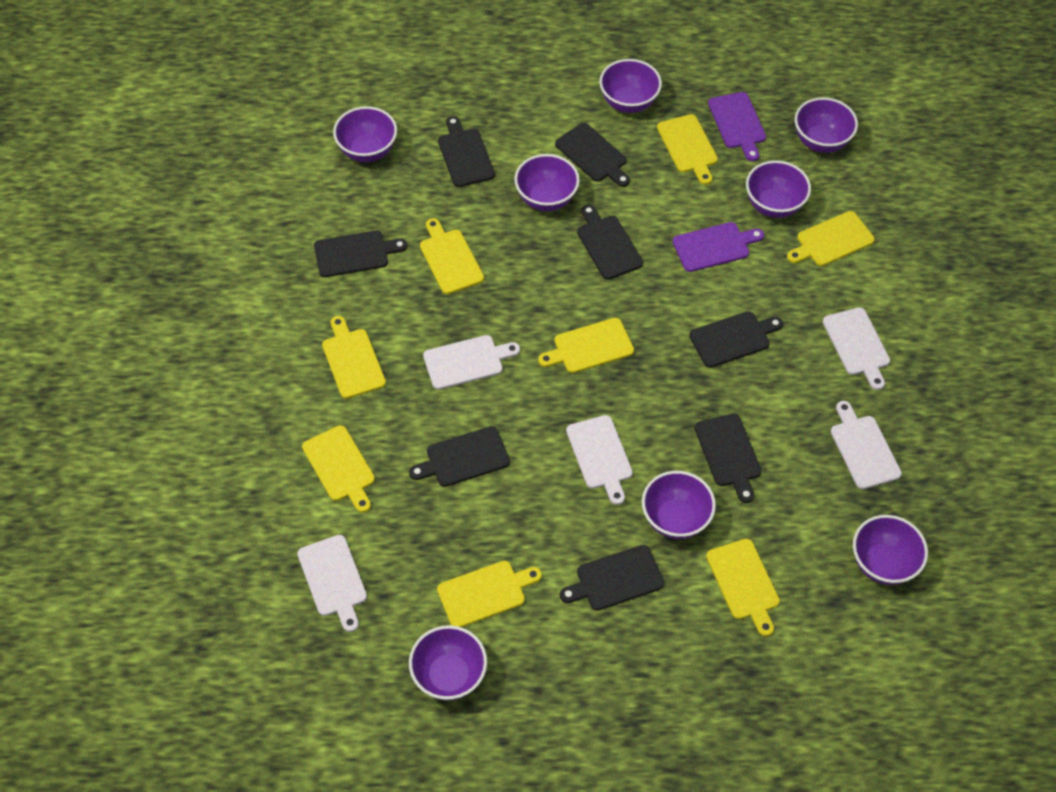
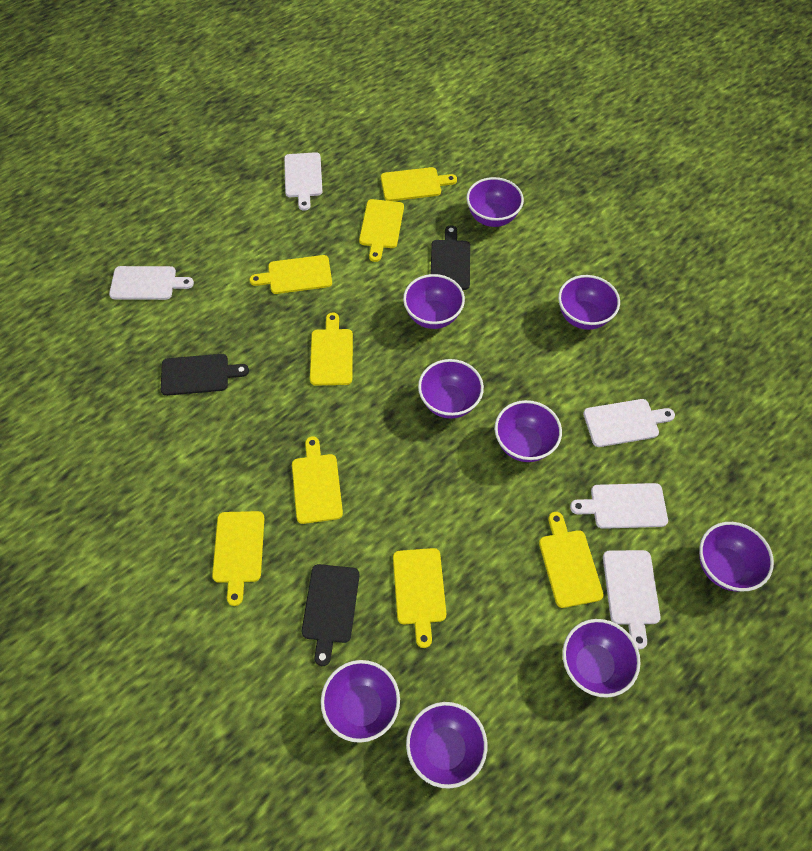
black cutting board: 8 -> 3
purple bowl: 8 -> 9
purple cutting board: 2 -> 0

